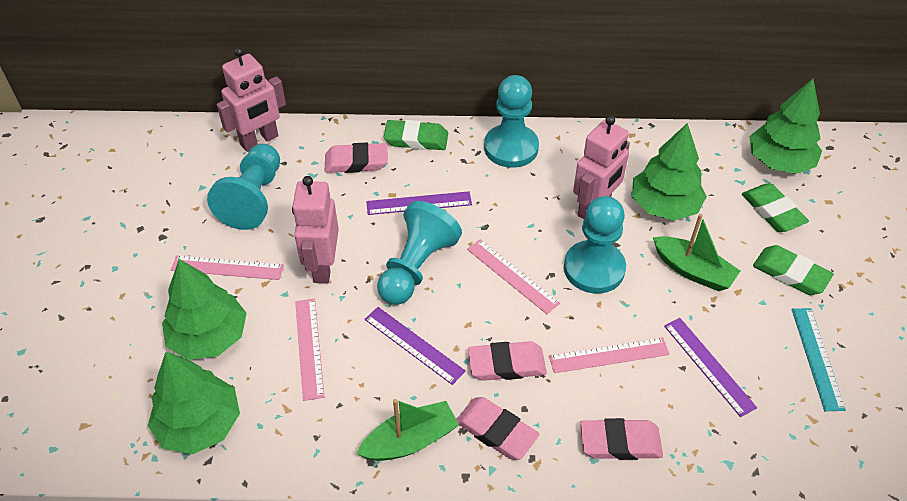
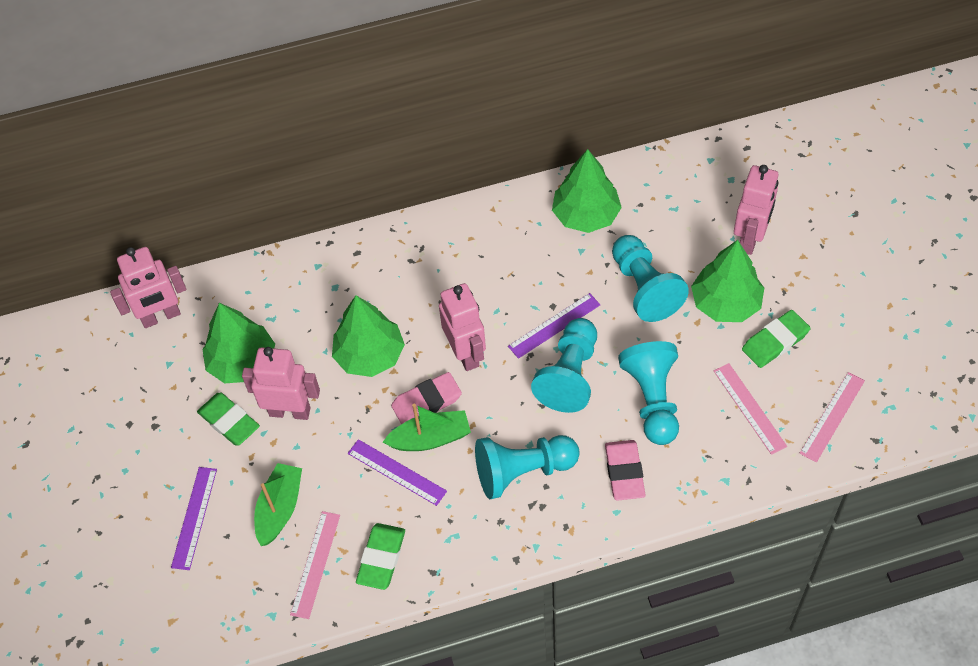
pink eraser: 4 -> 2
pink robot: 3 -> 4
pink ruler: 4 -> 3
turquoise ruler: 1 -> 0

